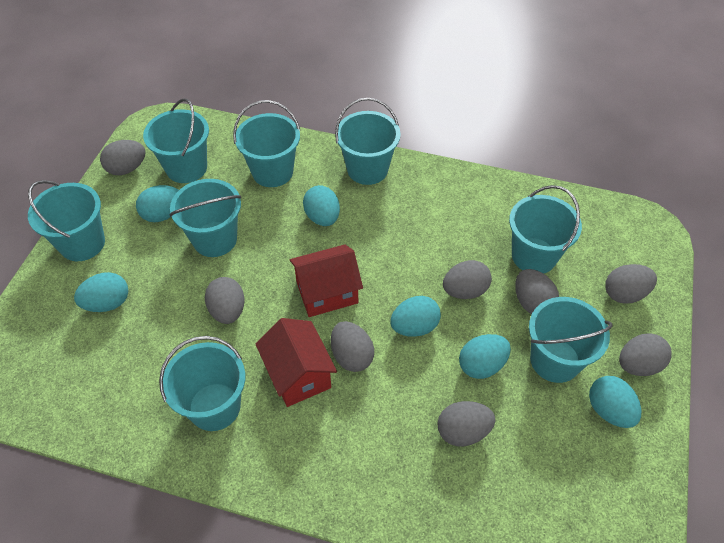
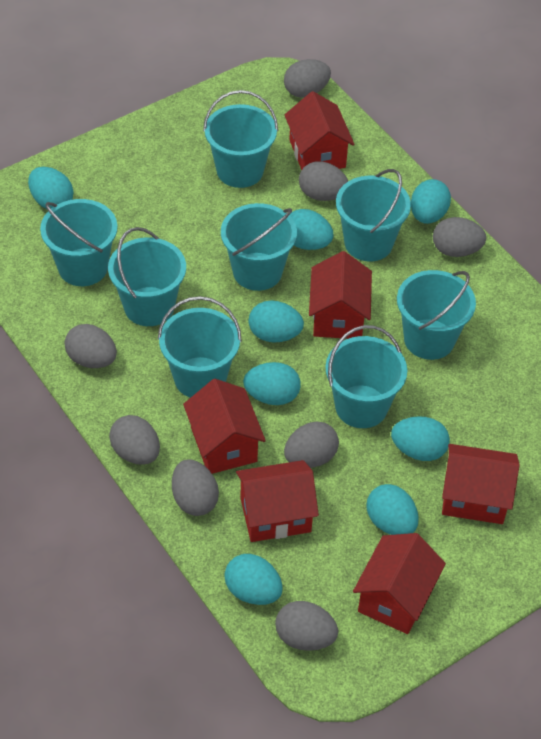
red house: 2 -> 6
turquoise egg: 6 -> 8

